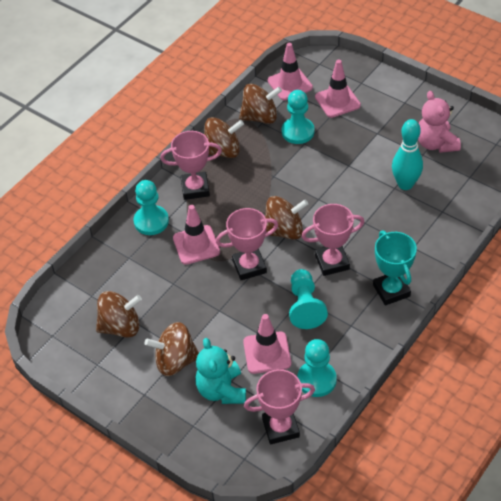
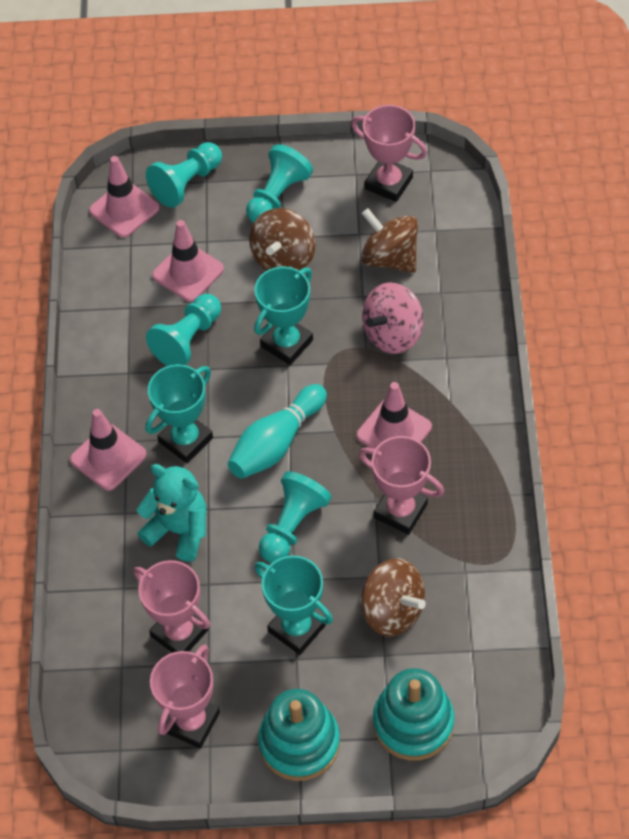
brown spinning top: 5 -> 3
pink spinning top: 0 -> 1
pink teddy bear: 1 -> 0
turquoise stacking toy: 0 -> 2
turquoise trophy: 1 -> 3

